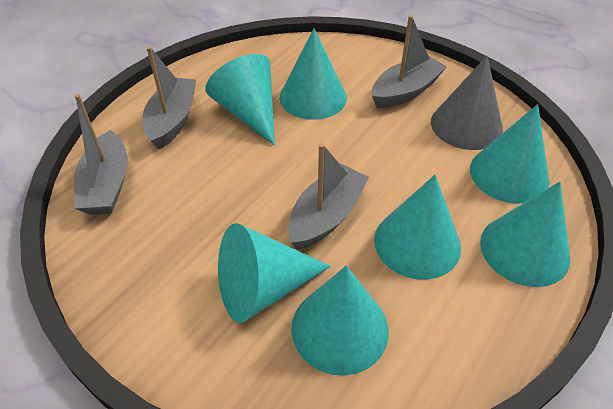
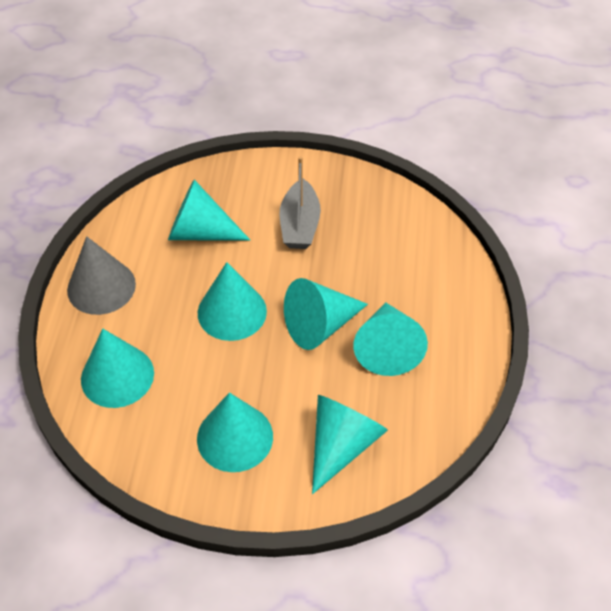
grey boat: 4 -> 1

